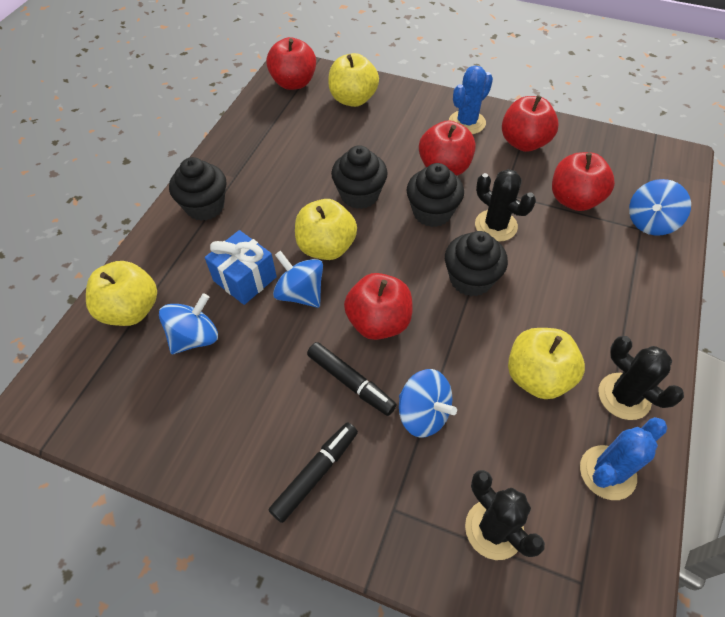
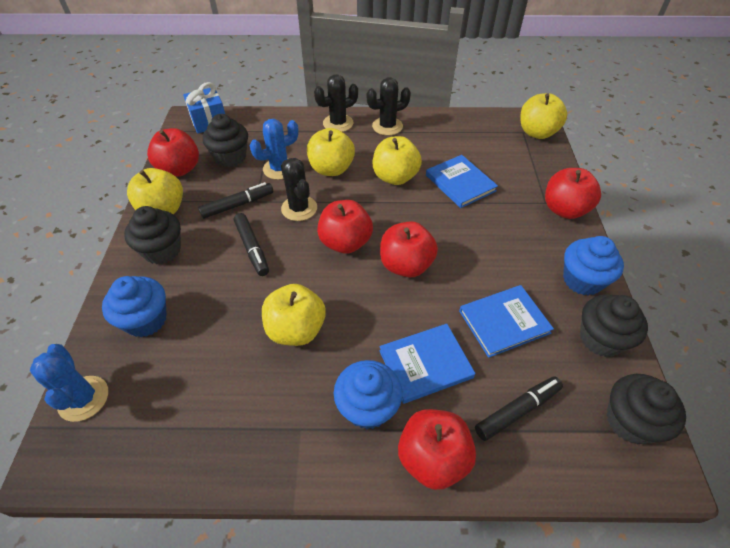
black marker: 2 -> 3
blue book: 0 -> 3
blue cupcake: 0 -> 3
blue spinning top: 4 -> 0
yellow apple: 4 -> 5

